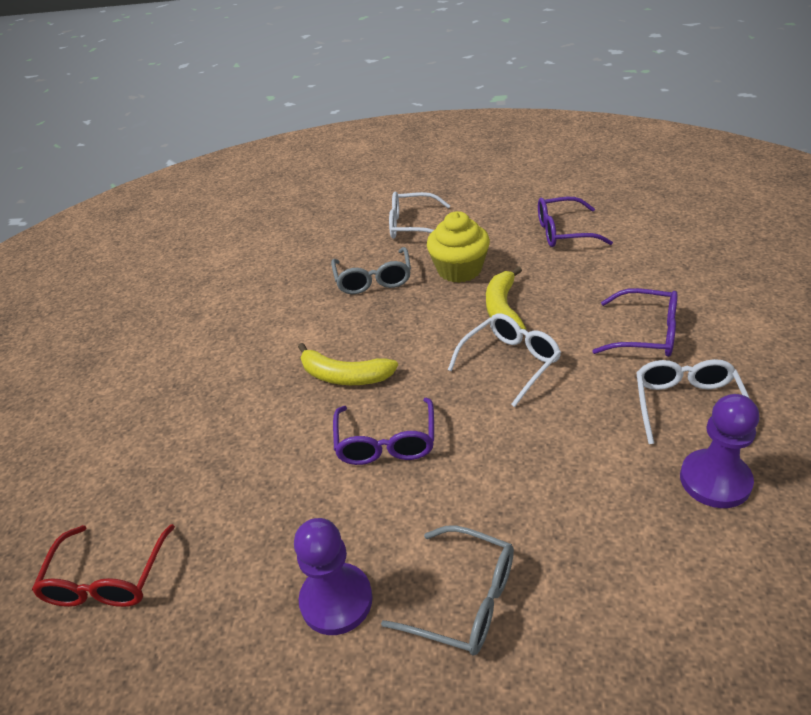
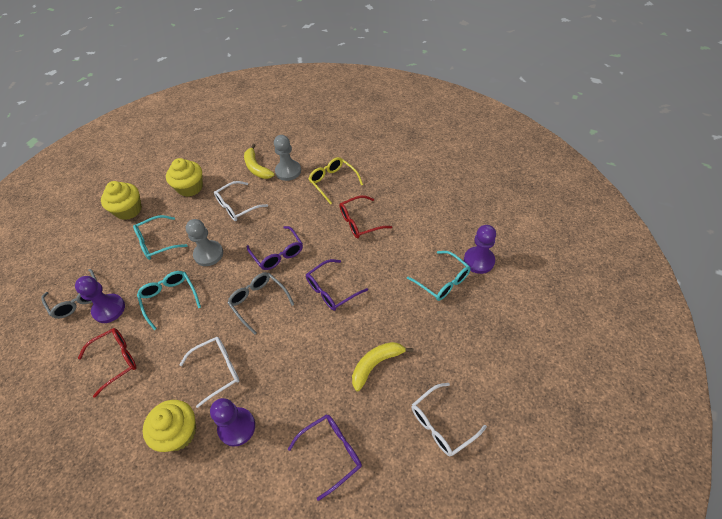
grey pawn: 0 -> 2
purple pawn: 2 -> 3
red glasses: 1 -> 2
turquoise glasses: 0 -> 3
yellow cupcake: 1 -> 3
yellow glasses: 0 -> 1

